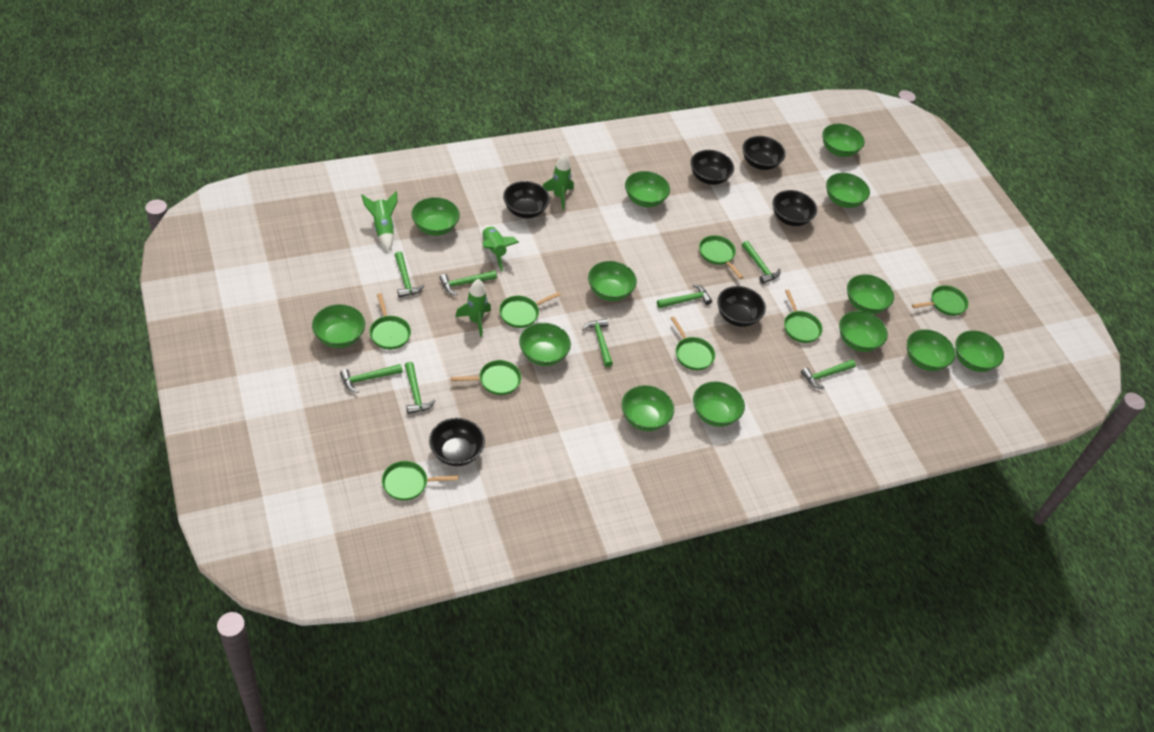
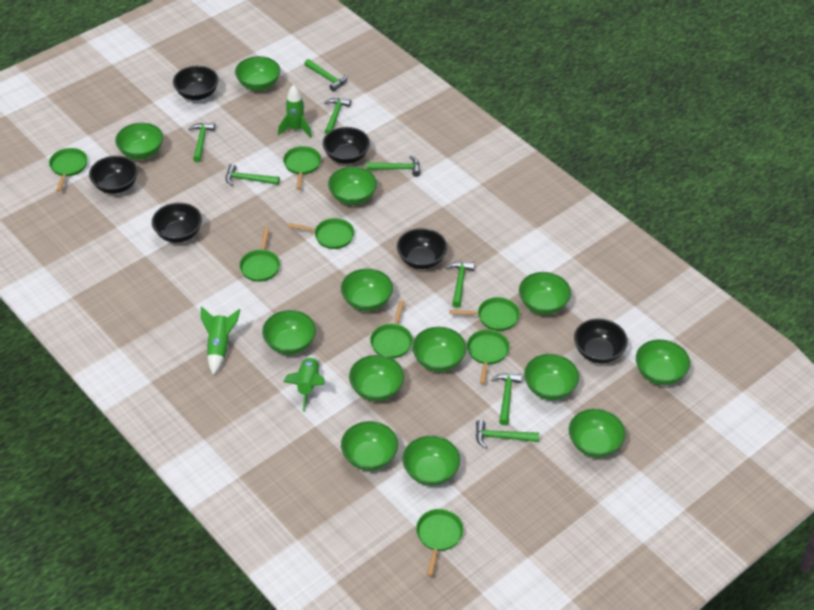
green rocket: 4 -> 3

